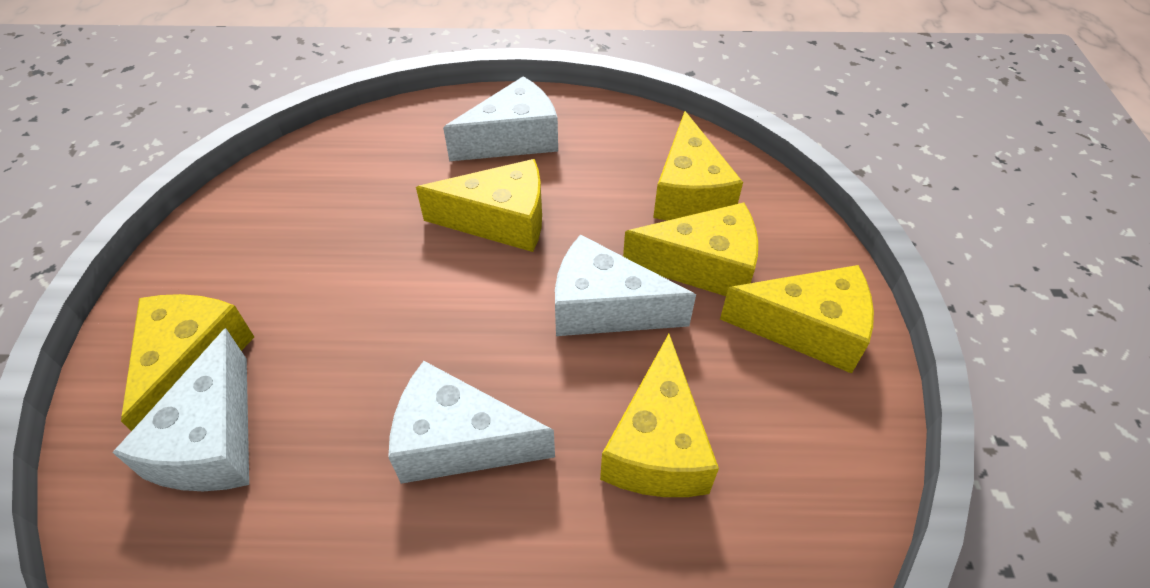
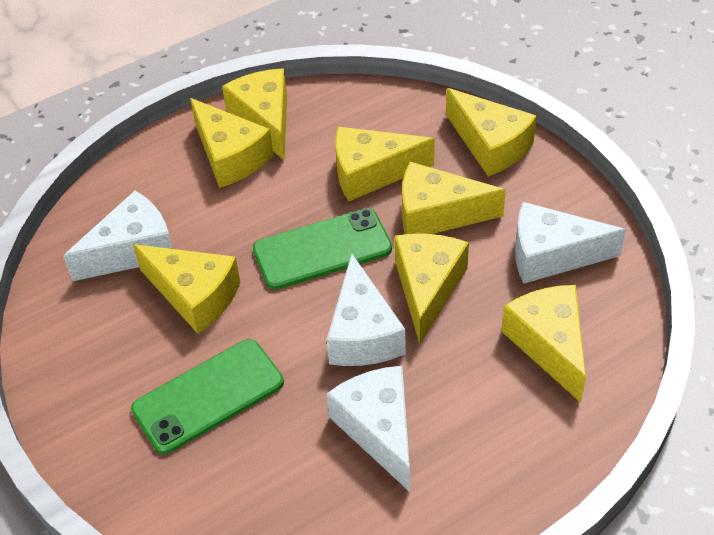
green phone: 0 -> 2
yellow cheese: 6 -> 8

